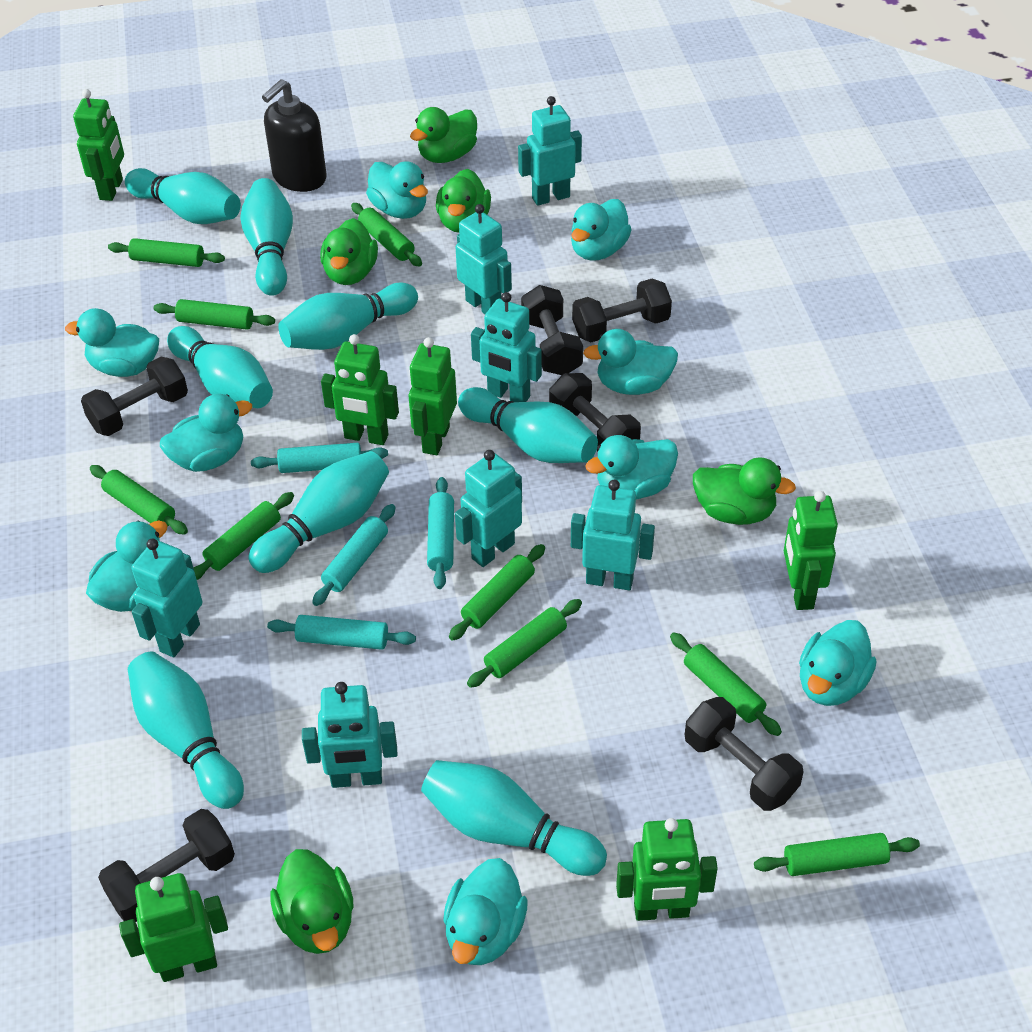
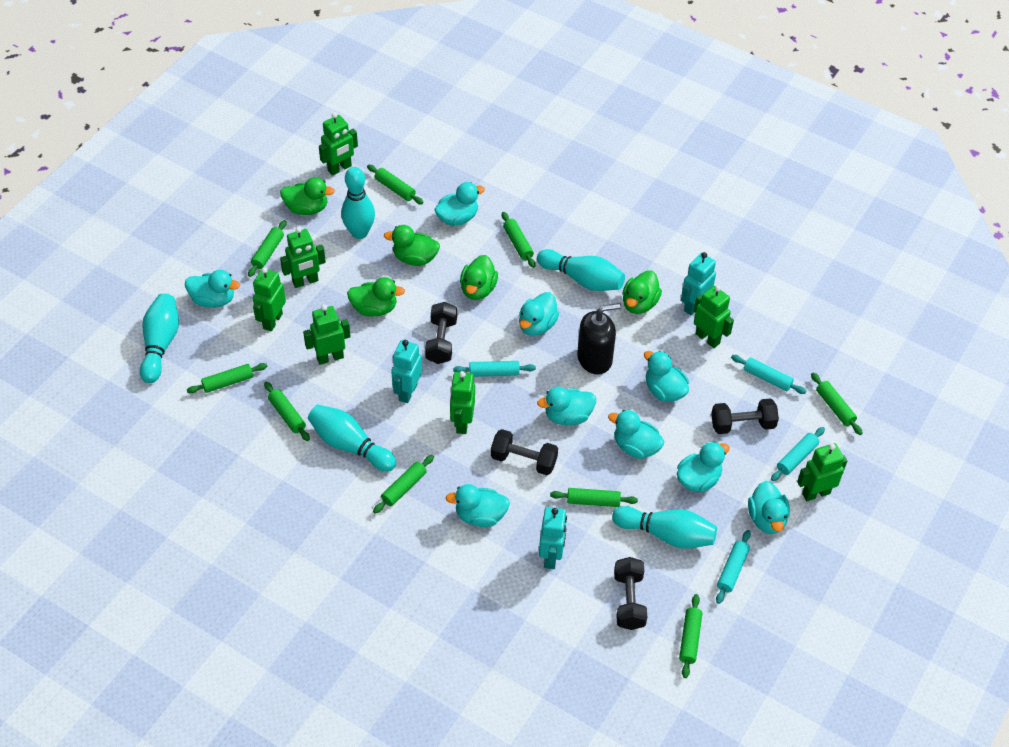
black dumbbell: 6 -> 4
green robot: 6 -> 7
turquoise bowling pin: 8 -> 5
turquoise robot: 7 -> 3

